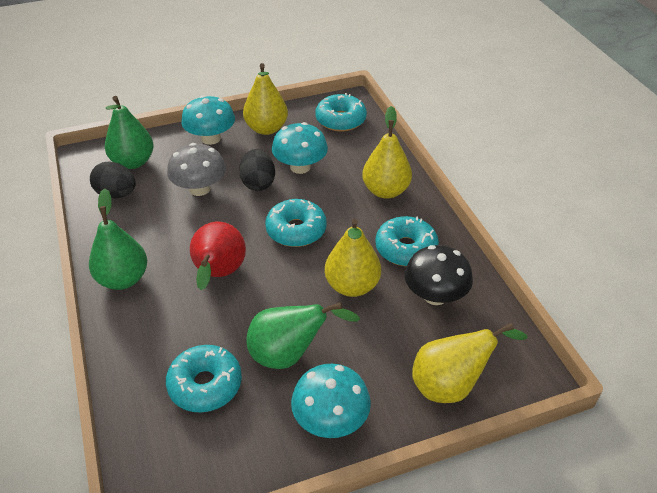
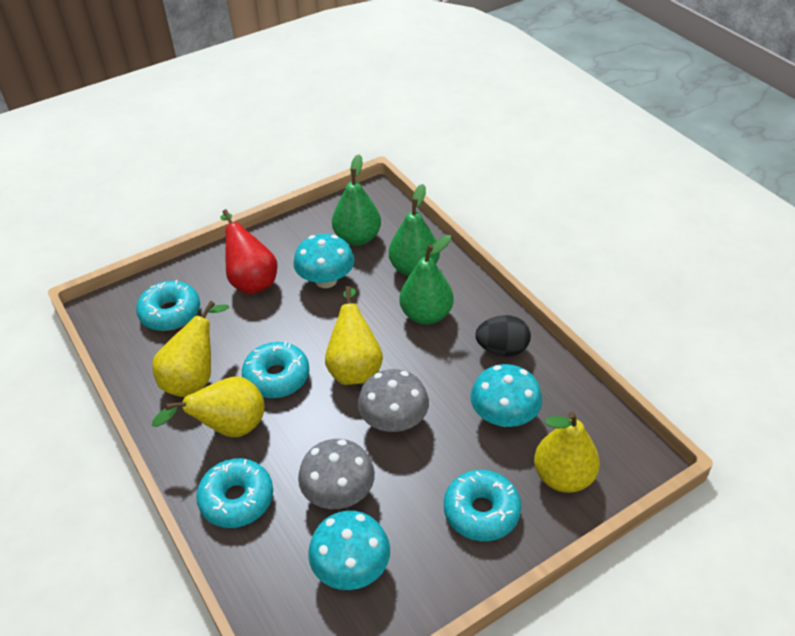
black egg: 2 -> 1
black mushroom: 1 -> 0
grey mushroom: 1 -> 2

